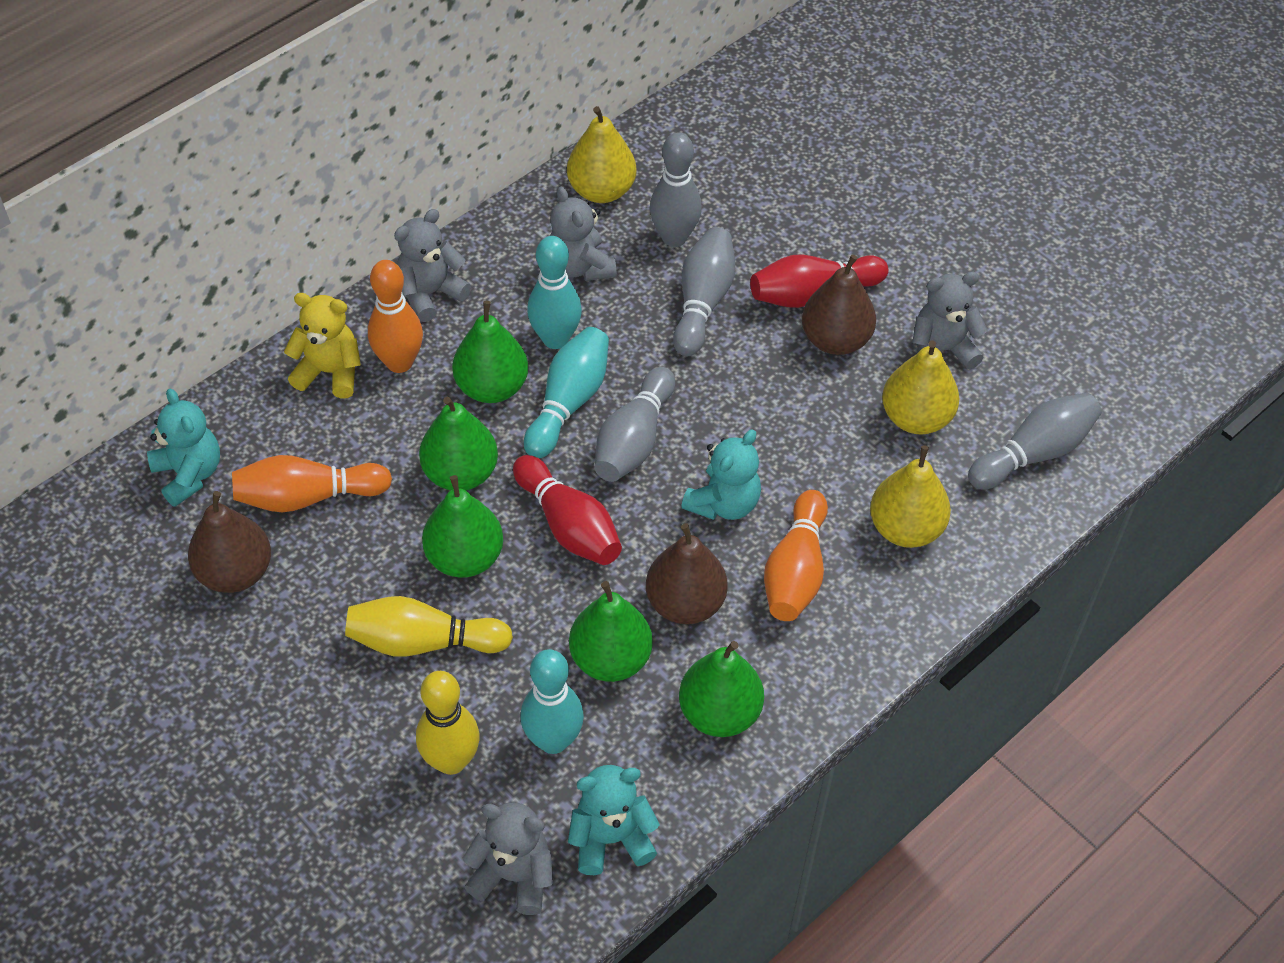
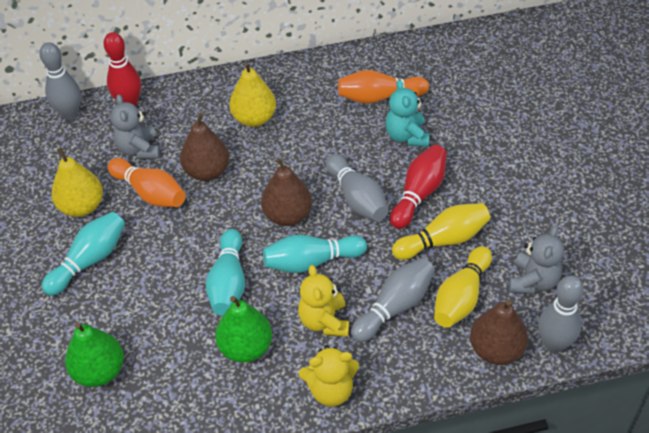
green pear: 5 -> 2
grey teddy bear: 4 -> 2
orange bowling pin: 3 -> 2
turquoise teddy bear: 3 -> 1
yellow pear: 3 -> 2
yellow teddy bear: 1 -> 2

